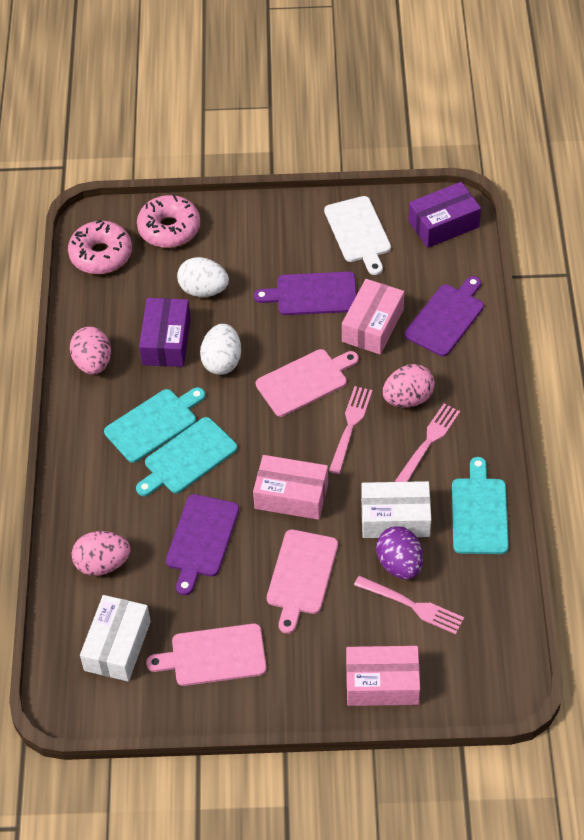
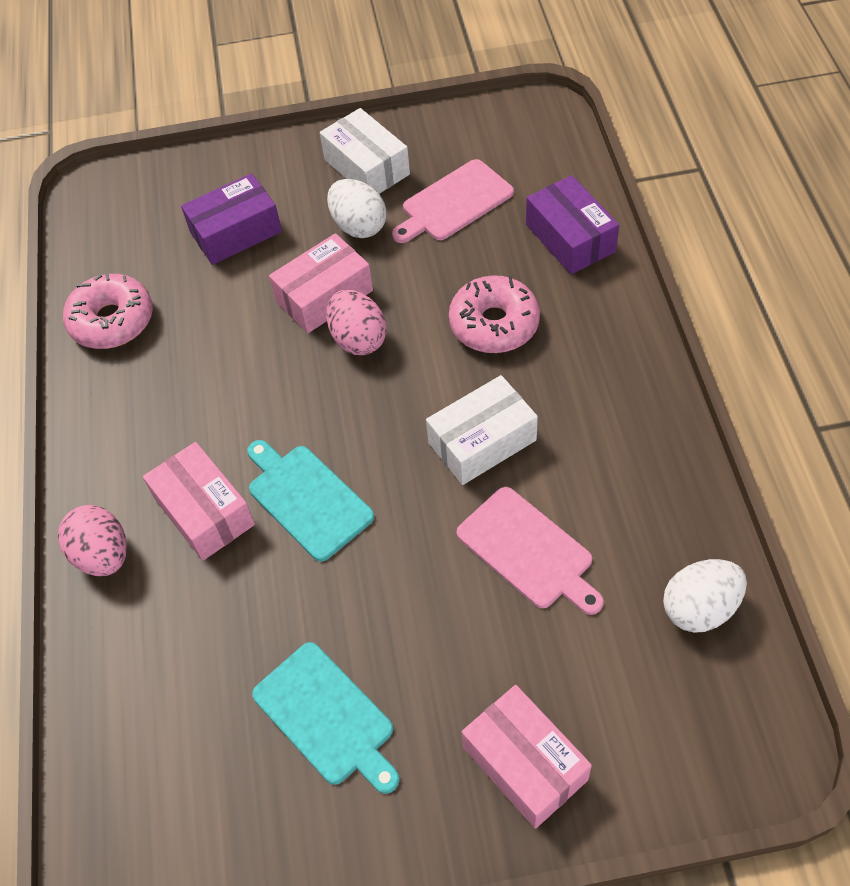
pink cutting board: 3 -> 2
pink egg: 3 -> 2
pink fork: 3 -> 0
purple cutting board: 3 -> 0
purple egg: 1 -> 0
turquoise cutting board: 3 -> 2
white cutting board: 1 -> 0

